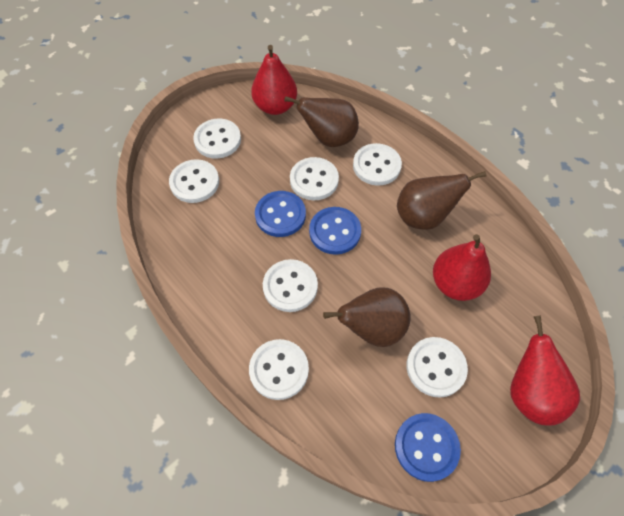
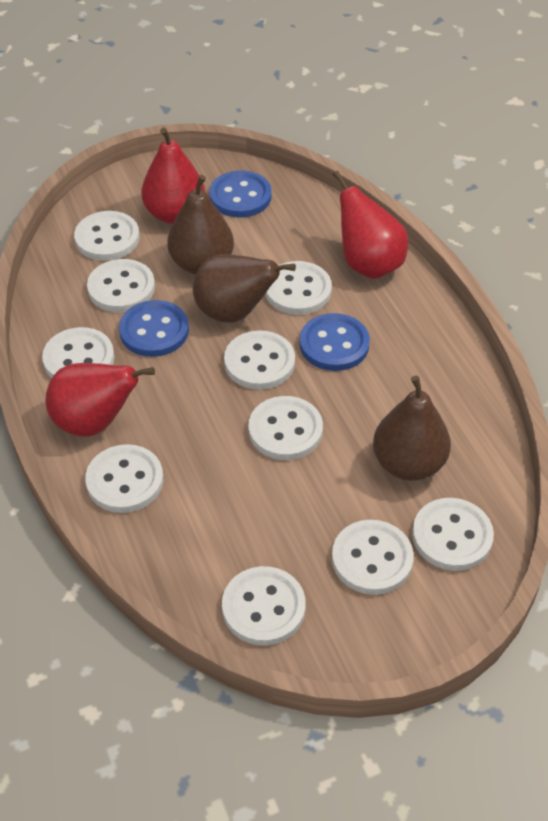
white button: 7 -> 10

